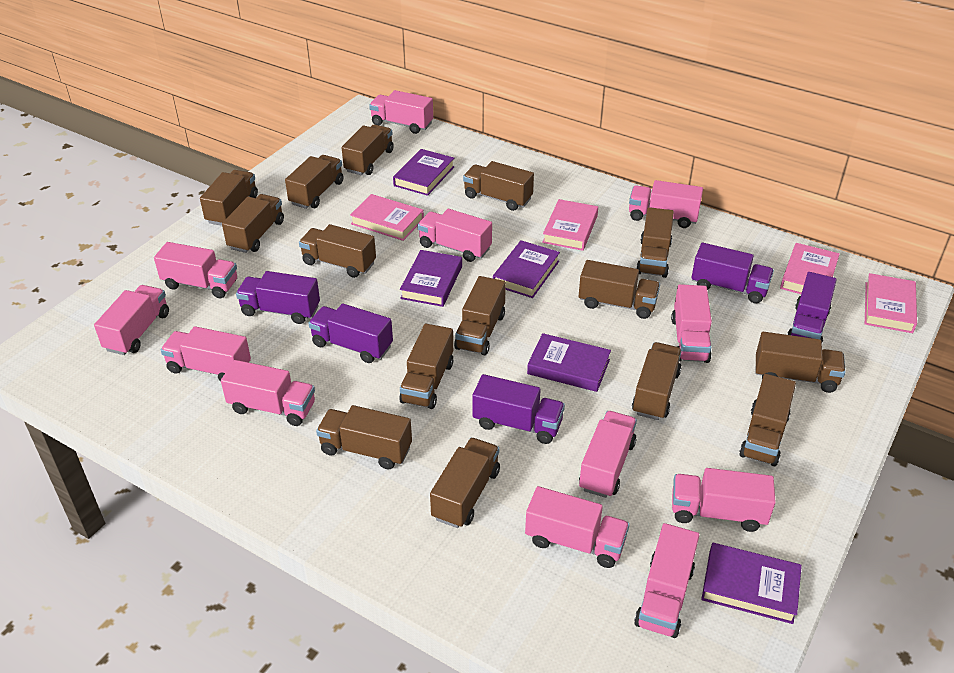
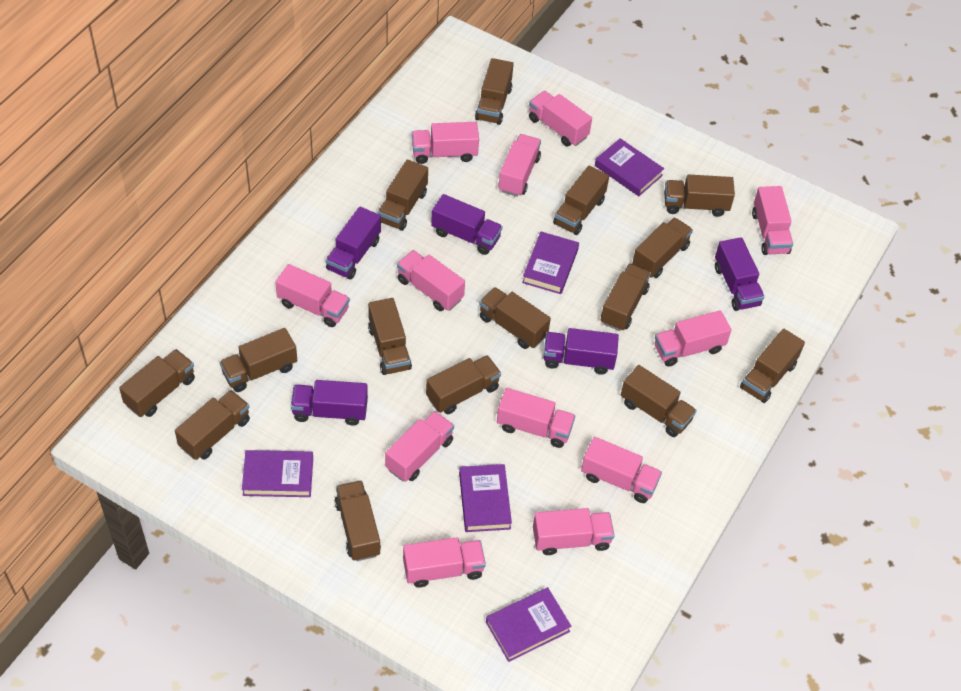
pink book: 4 -> 0

